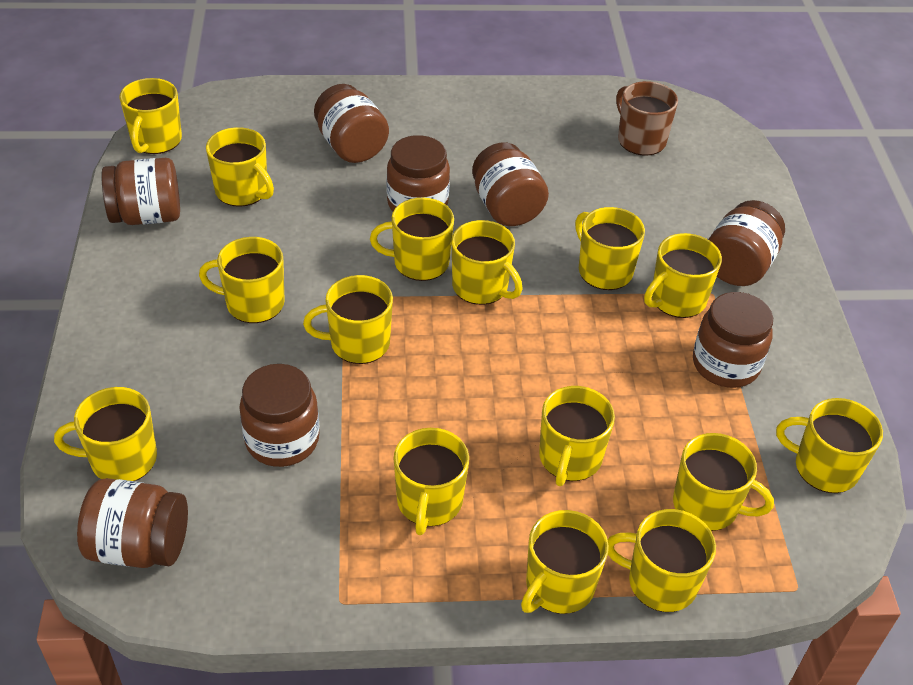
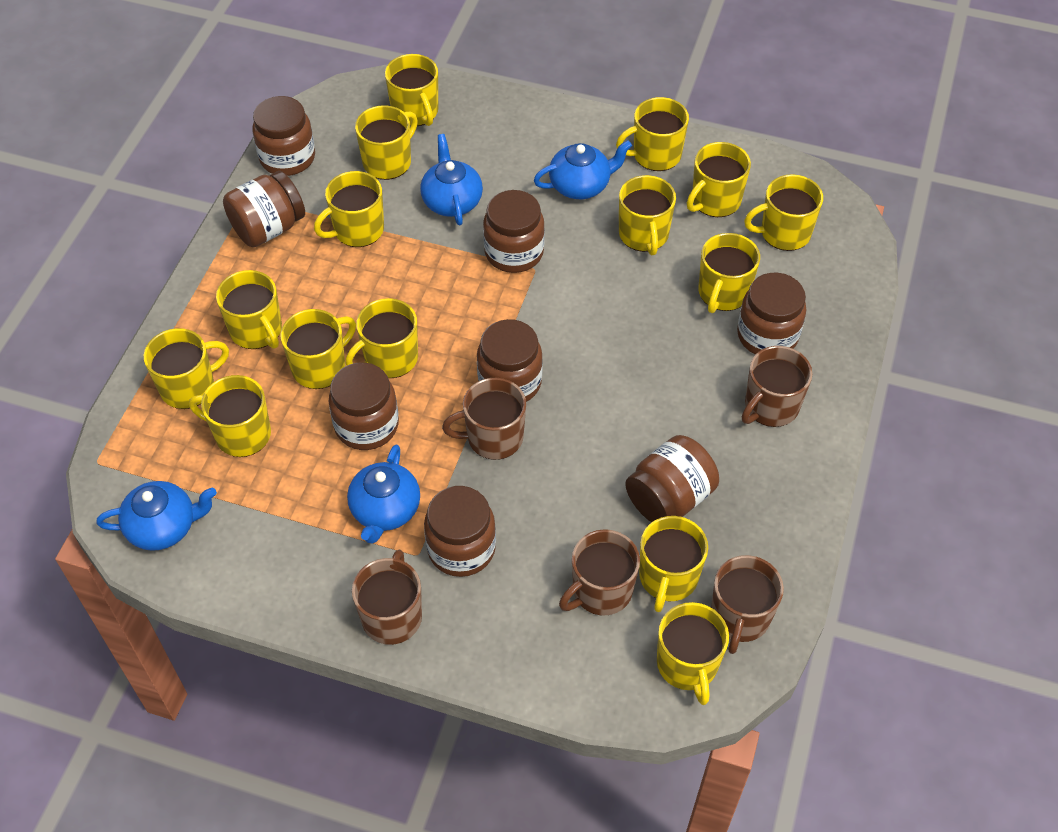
blue teapot: 0 -> 4
brown mug: 1 -> 5

